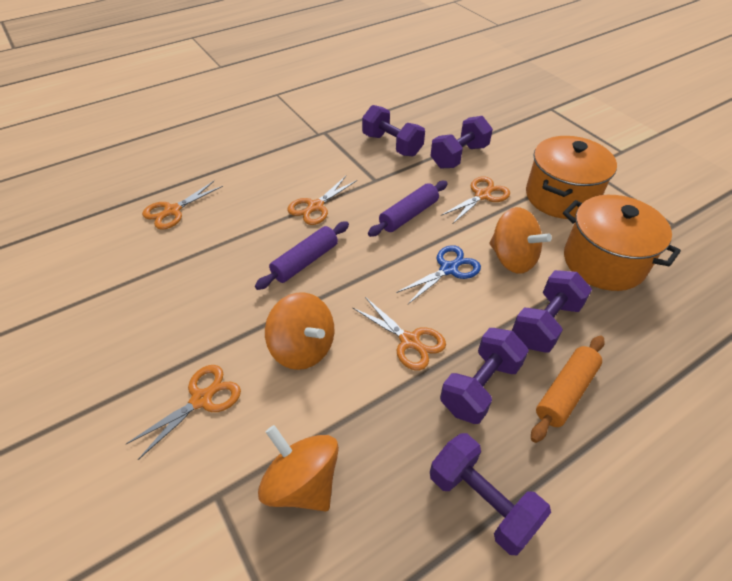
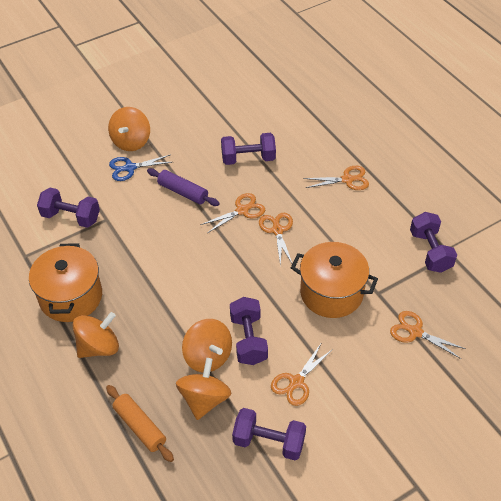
orange spinning top: 3 -> 4
purple rolling pin: 2 -> 1

